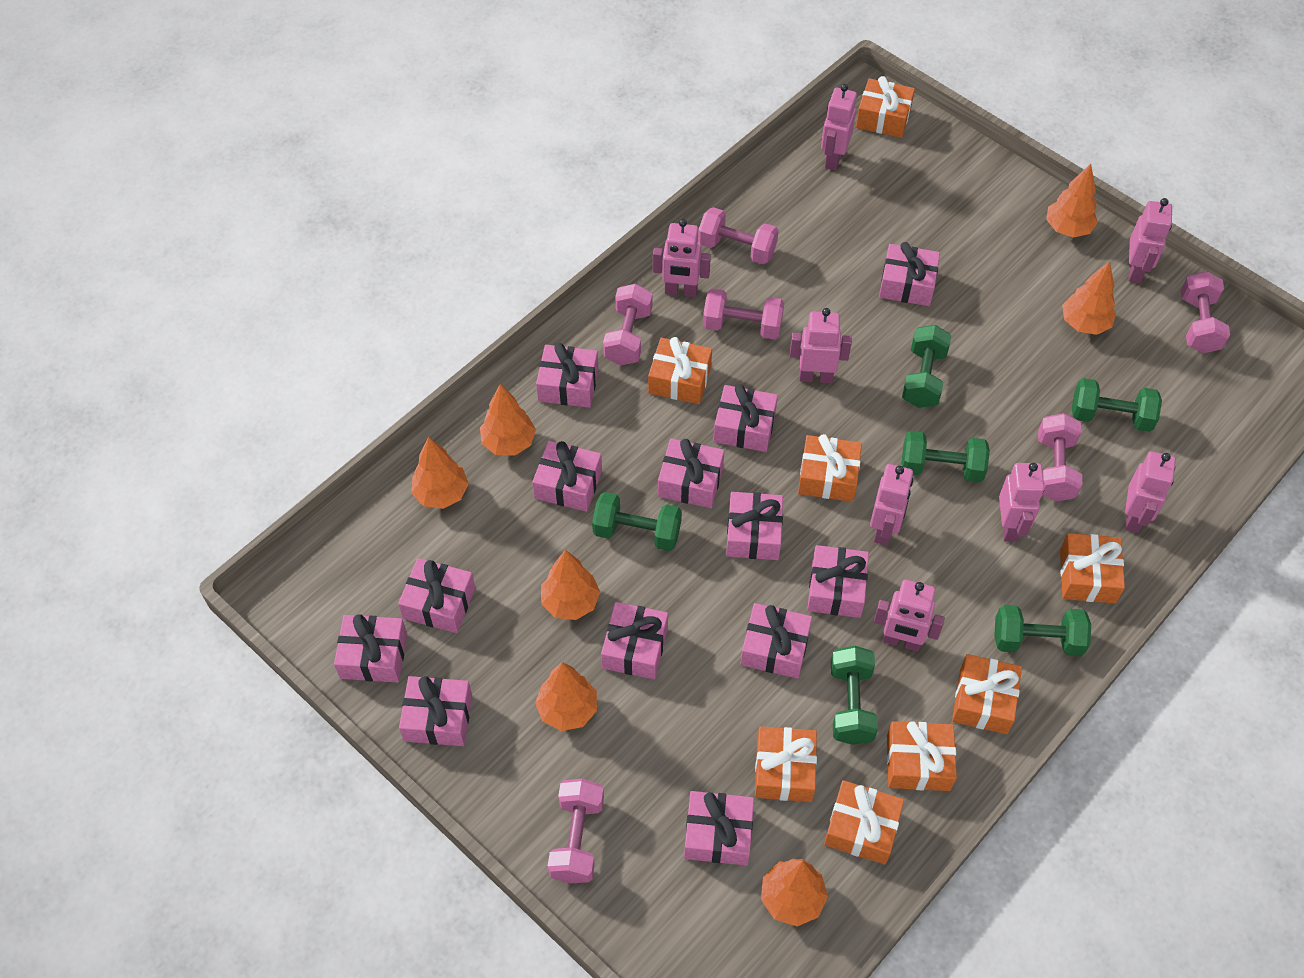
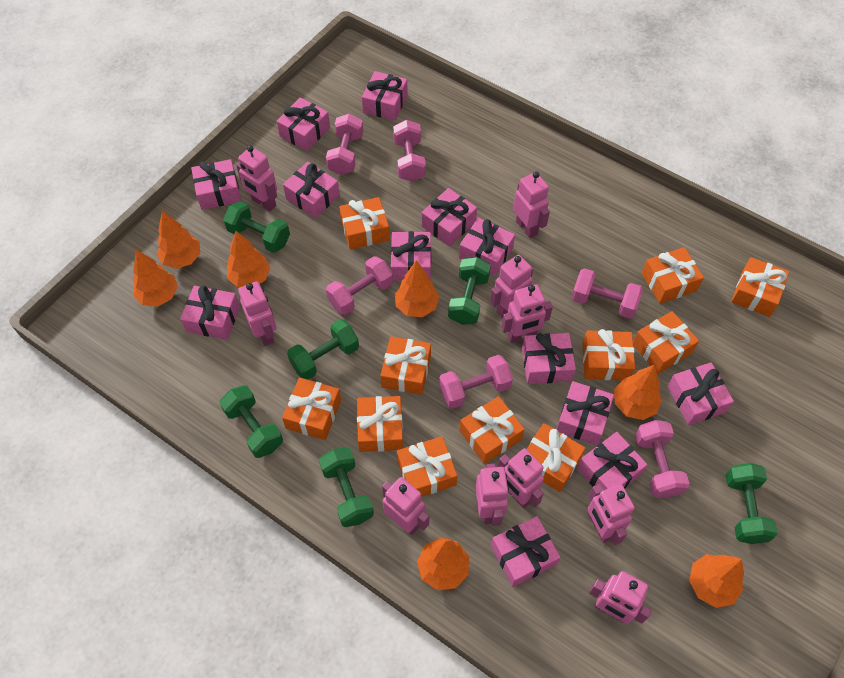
orange gift: 8 -> 11
pink robot: 8 -> 10

